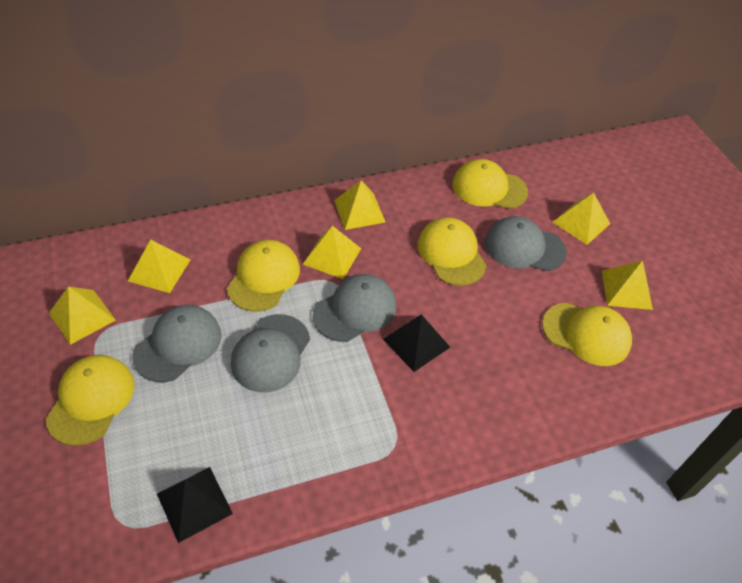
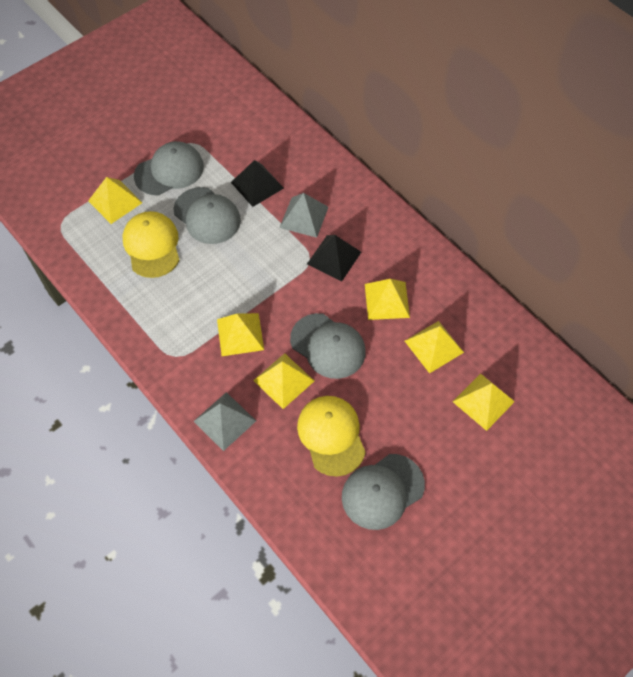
grey pyramid: 0 -> 2
yellow cap: 5 -> 2

